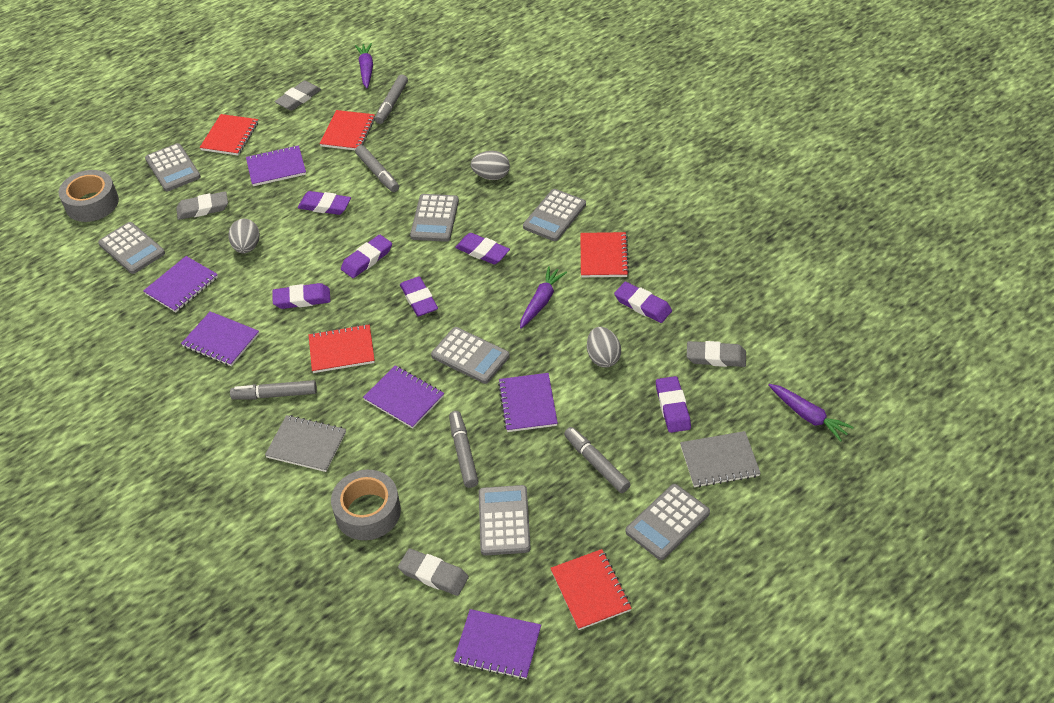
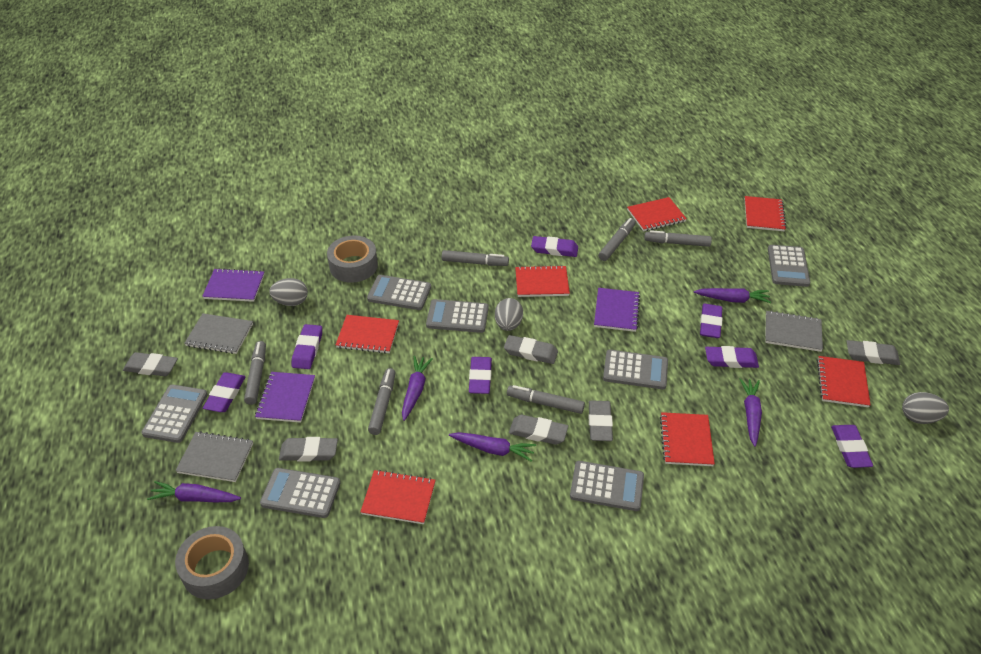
grey eraser: 4 -> 6
grey marker: 5 -> 6
grey notebook: 2 -> 3
purple carrot: 3 -> 5
purple notebook: 6 -> 3
red notebook: 5 -> 7

